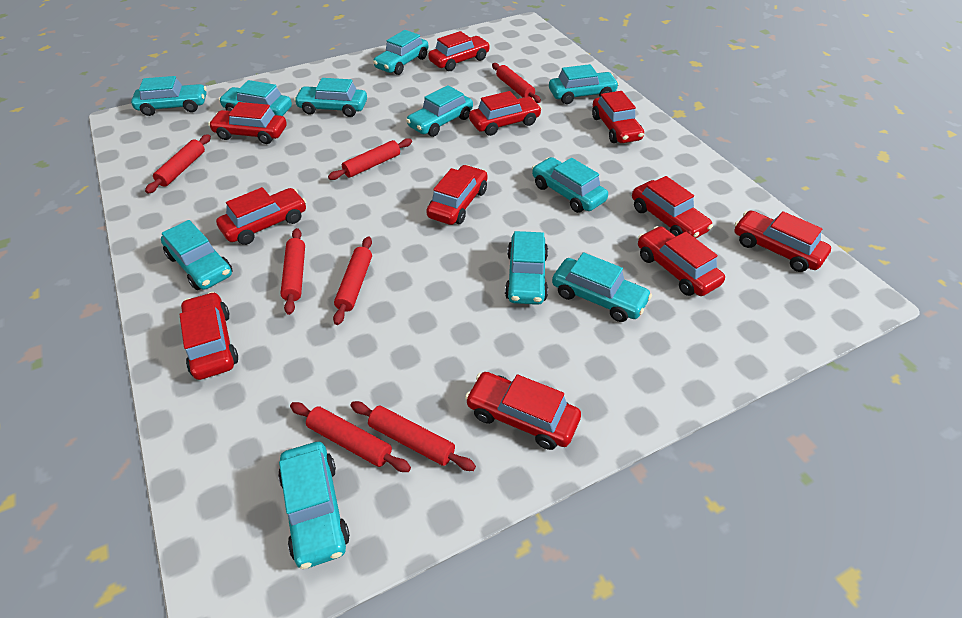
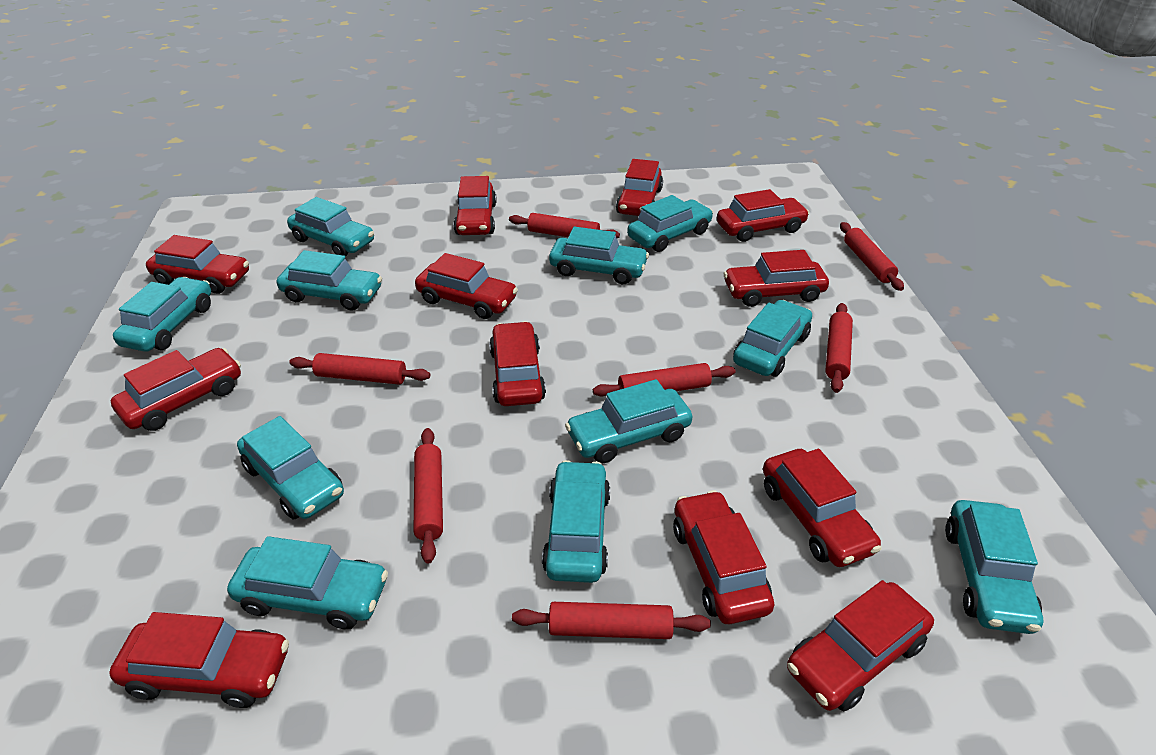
red car: 11 -> 12

